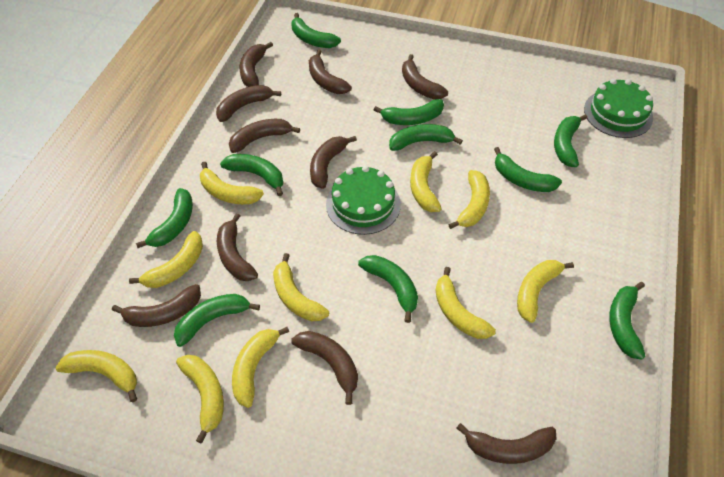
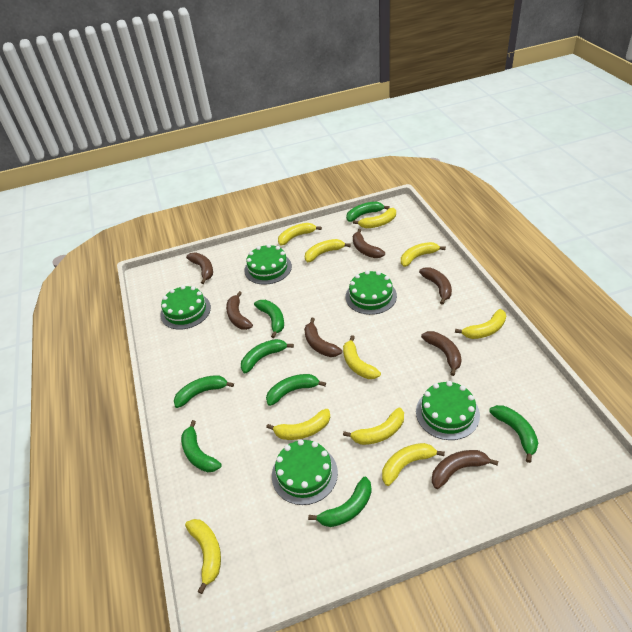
brown banana: 10 -> 7
green banana: 10 -> 8
green cake: 2 -> 5

